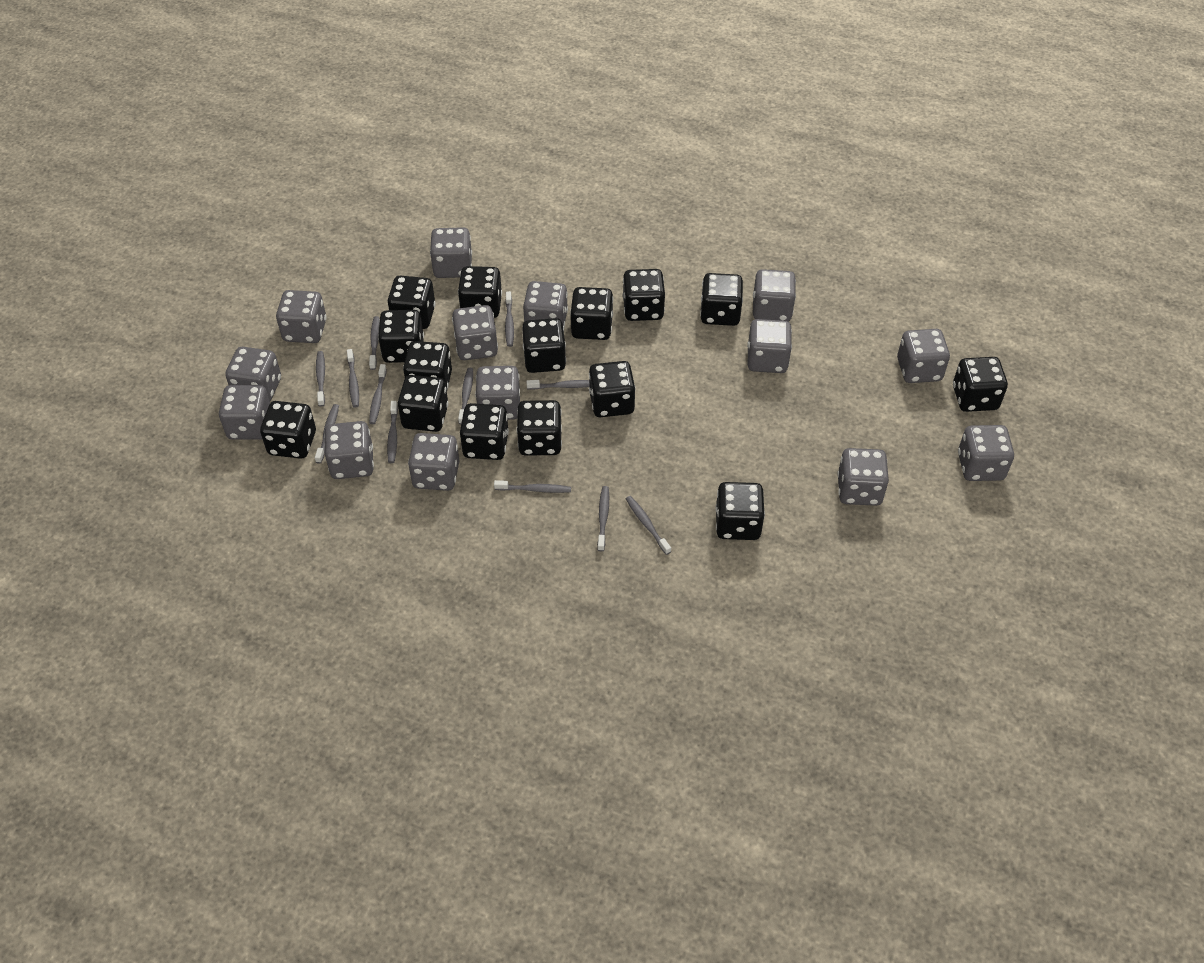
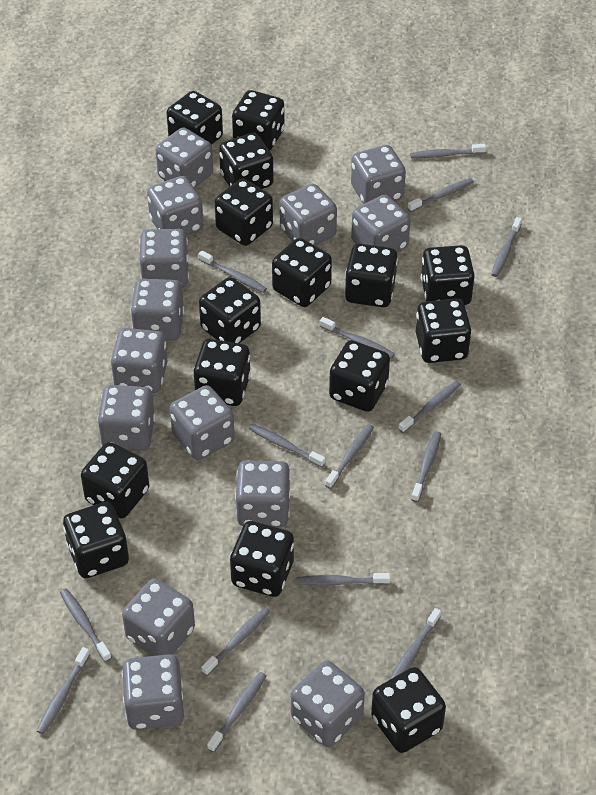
grey toothbrush: 12 -> 15

